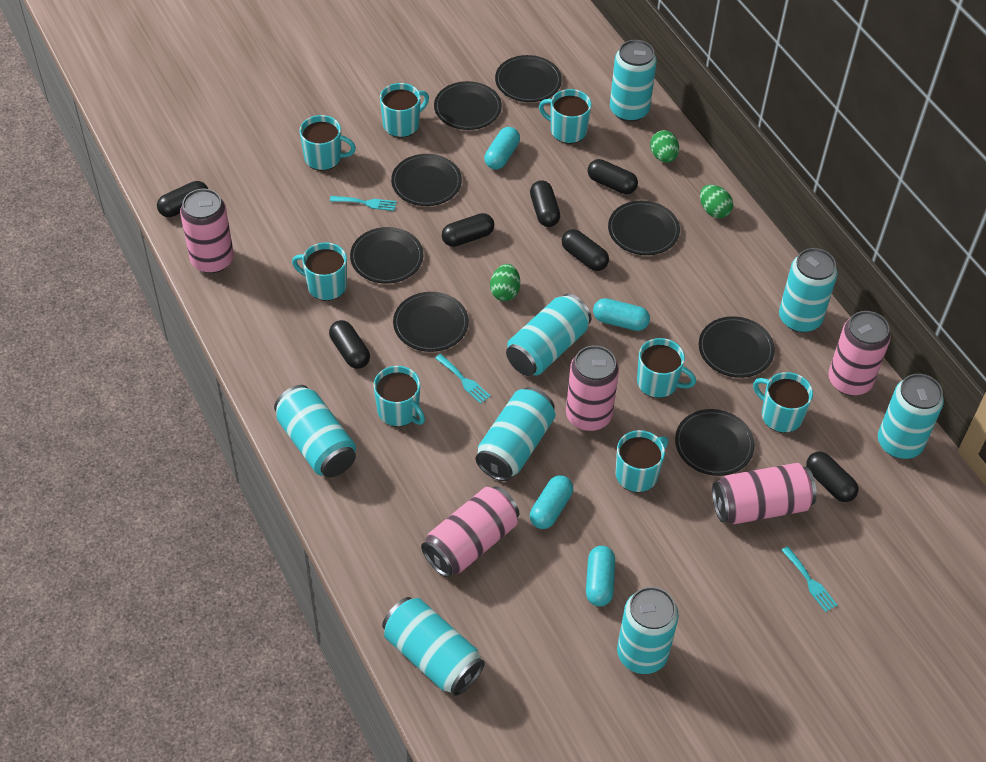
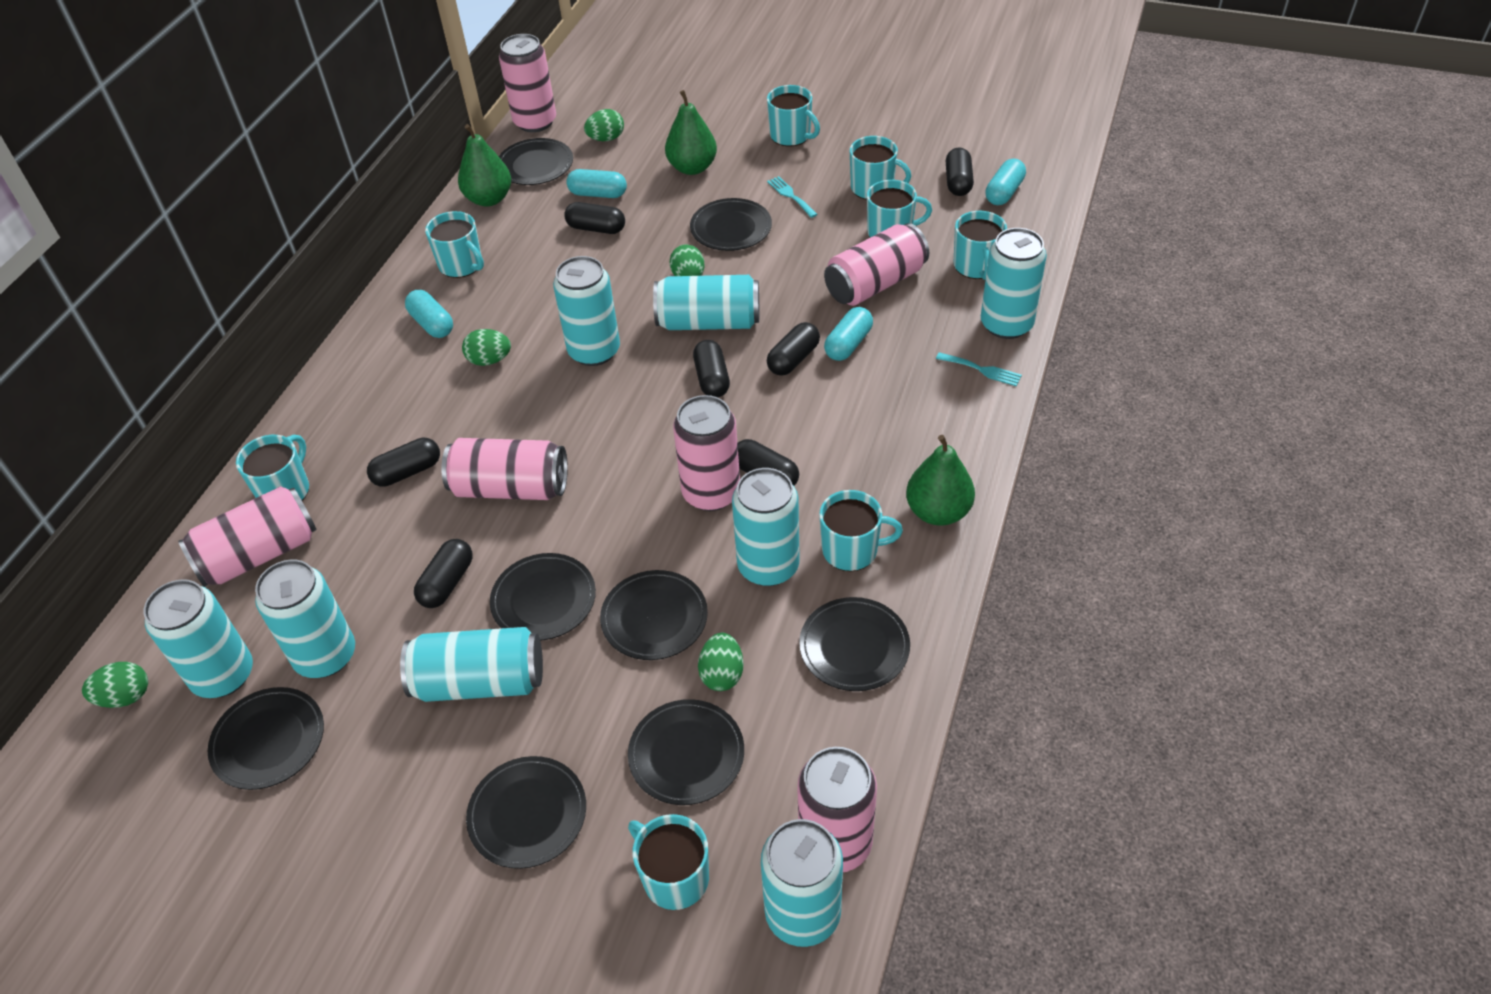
green egg: 3 -> 5
green pear: 0 -> 3
pink can: 5 -> 6
turquoise fork: 3 -> 2

